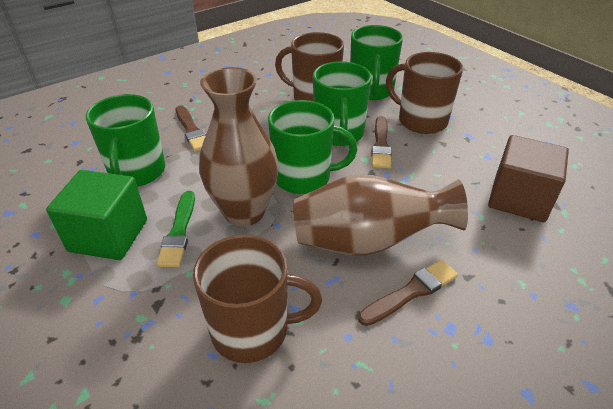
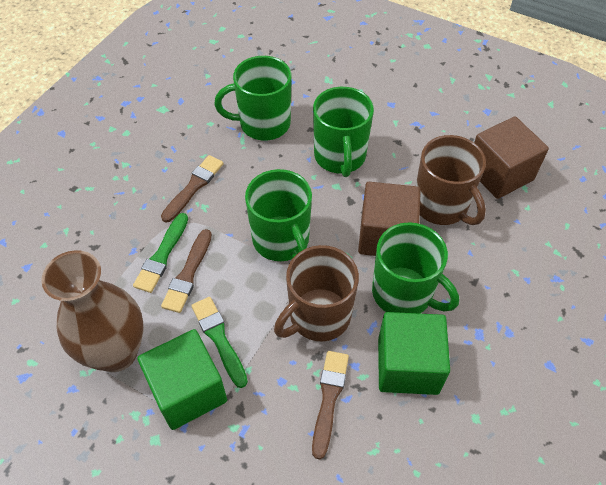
brown cube: 1 -> 2
brown mug: 3 -> 2
brown vase: 2 -> 1
green brush: 1 -> 2
green cube: 1 -> 2

